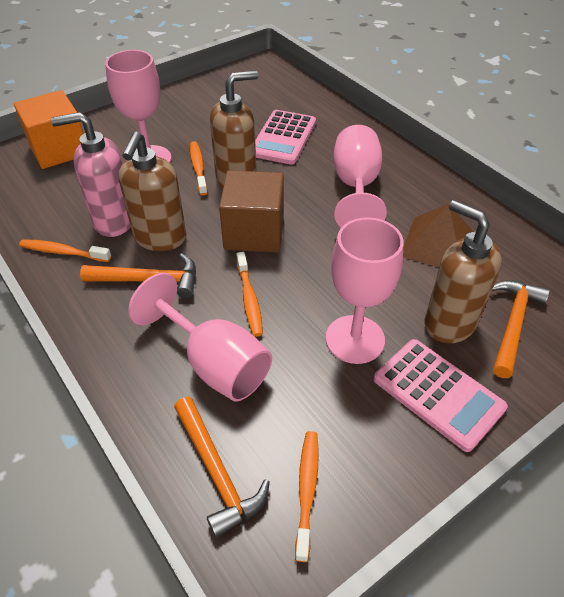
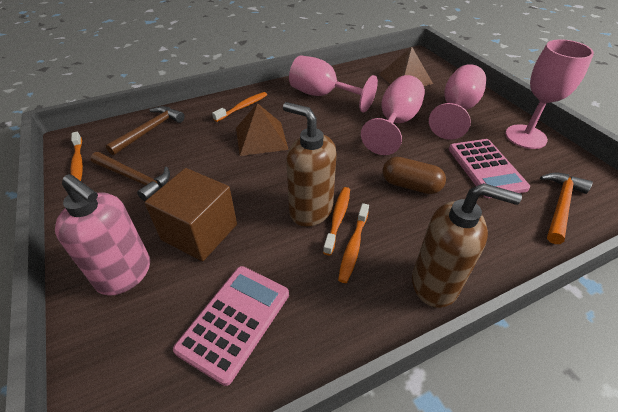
brown capsule: 0 -> 1
brown hammer: 0 -> 2
brown pyramid: 1 -> 2
brown soap dispenser: 3 -> 2
orange cube: 1 -> 0
orange hammer: 3 -> 1

